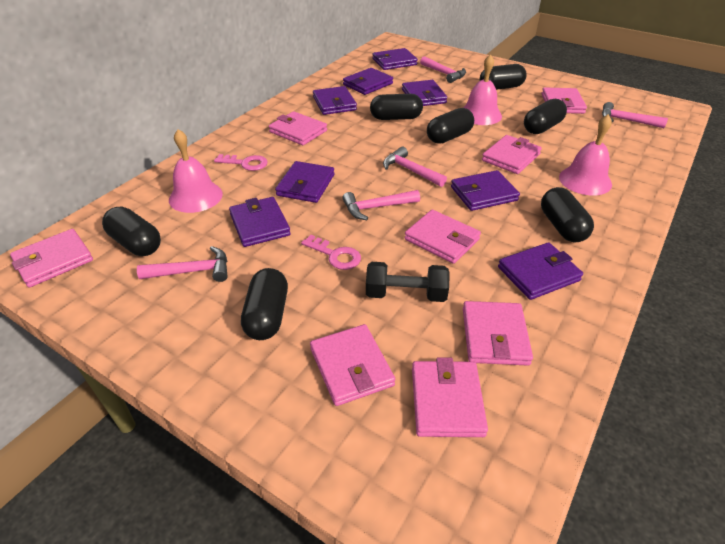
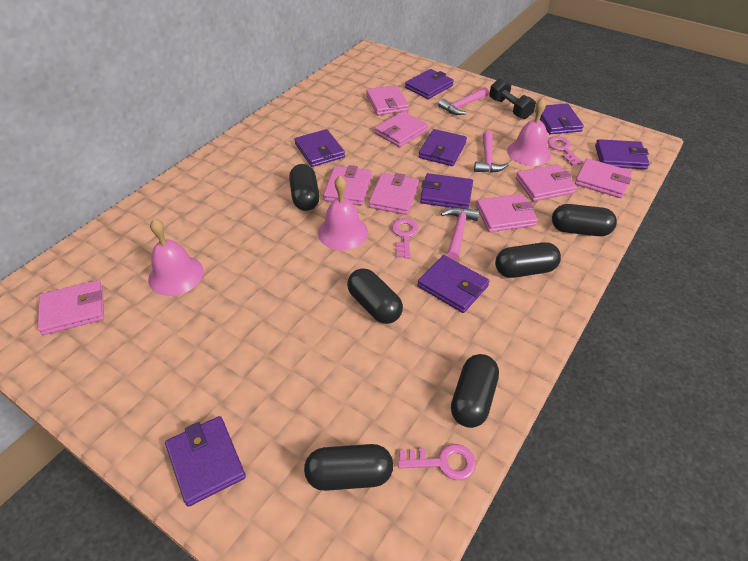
black capsule: 7 -> 6
pink hammer: 5 -> 3
pink key: 2 -> 3

